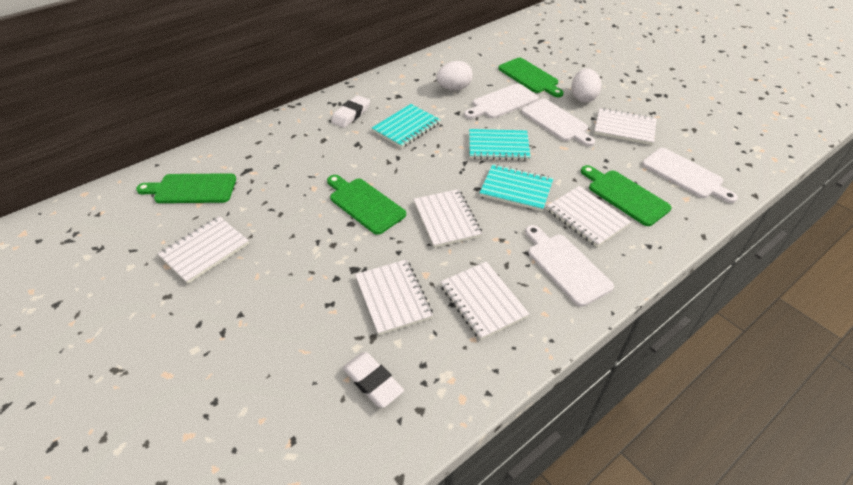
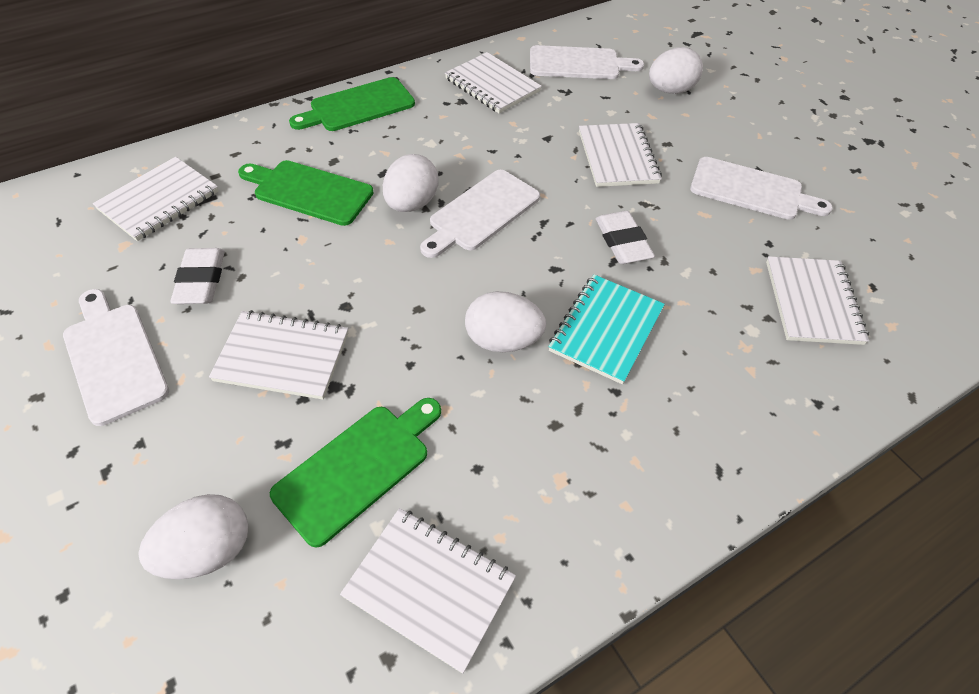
green cutting board: 4 -> 3
turquoise notebook: 3 -> 1
white egg: 2 -> 4

